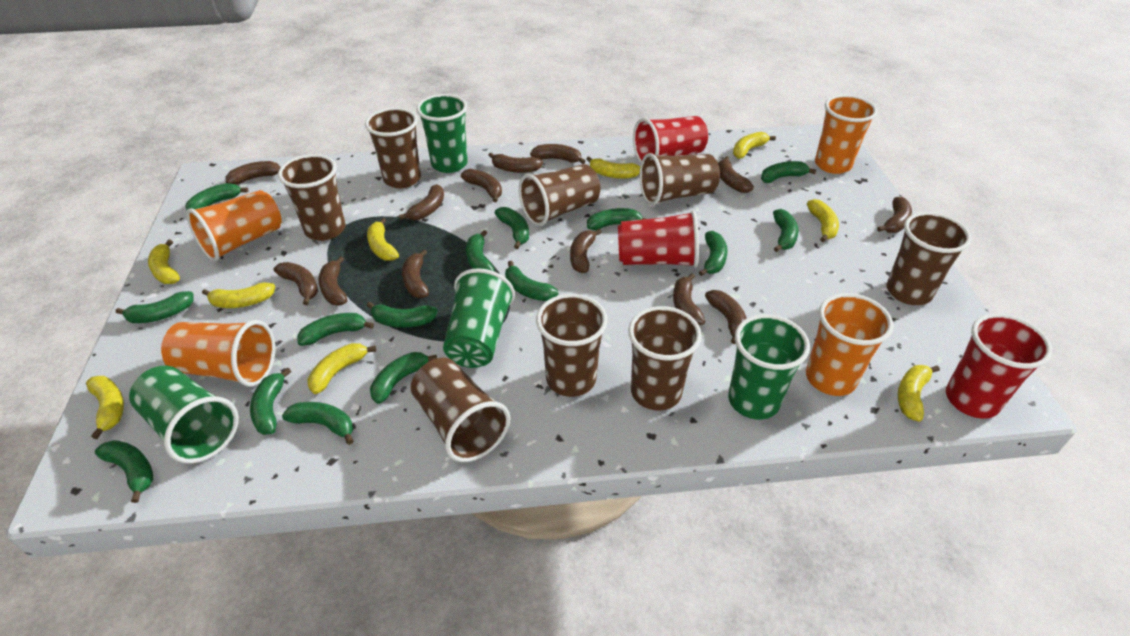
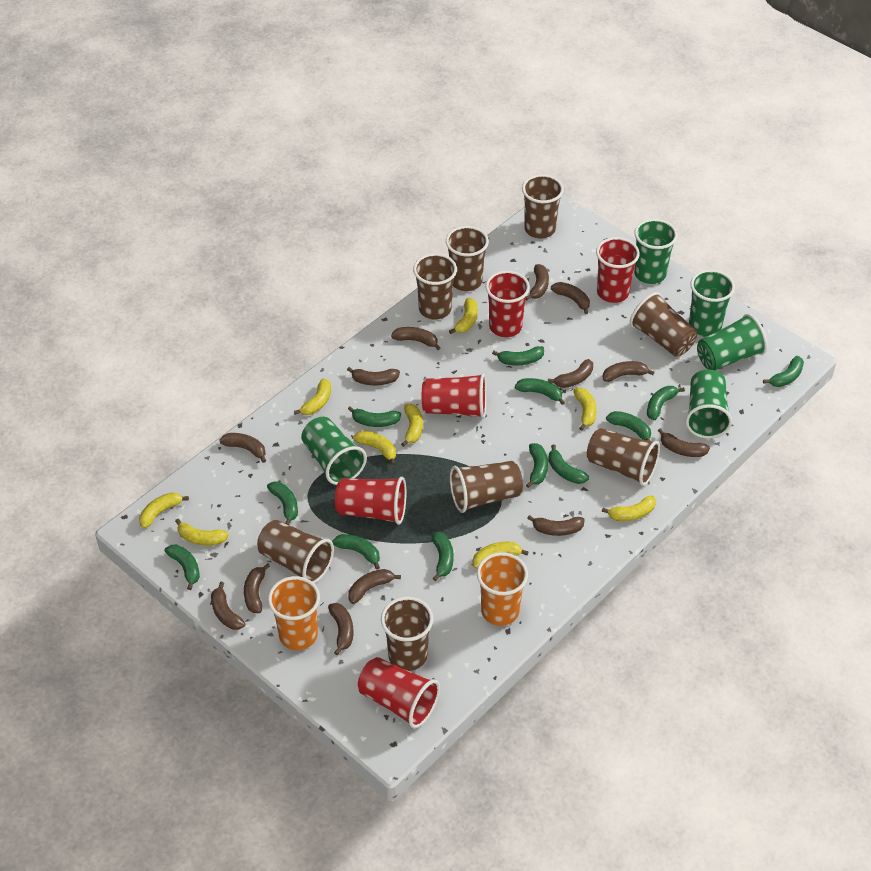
green banana: 15 -> 12
green cup: 4 -> 5
orange cup: 4 -> 2
red cup: 3 -> 5

